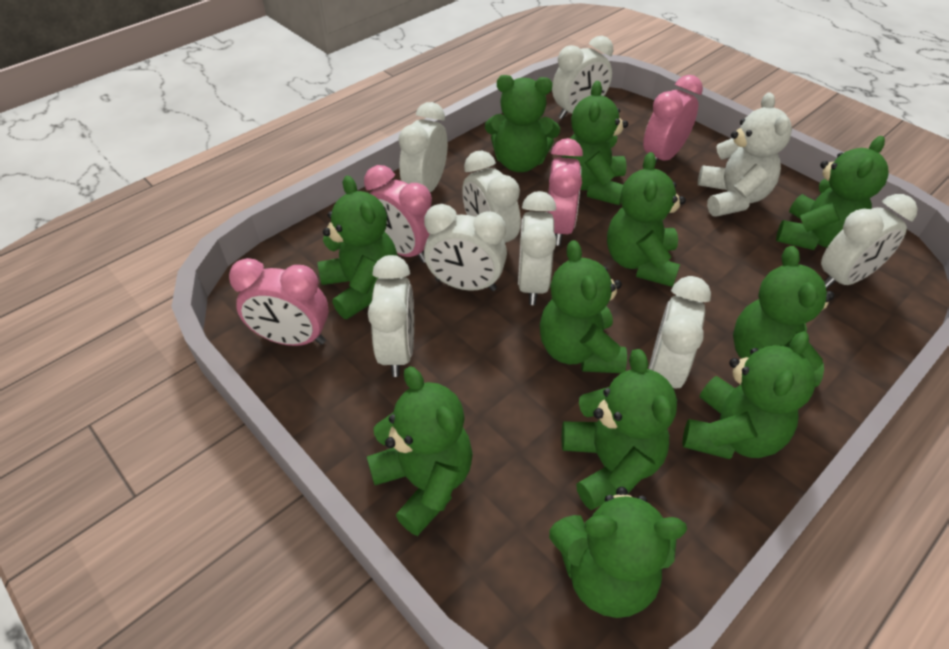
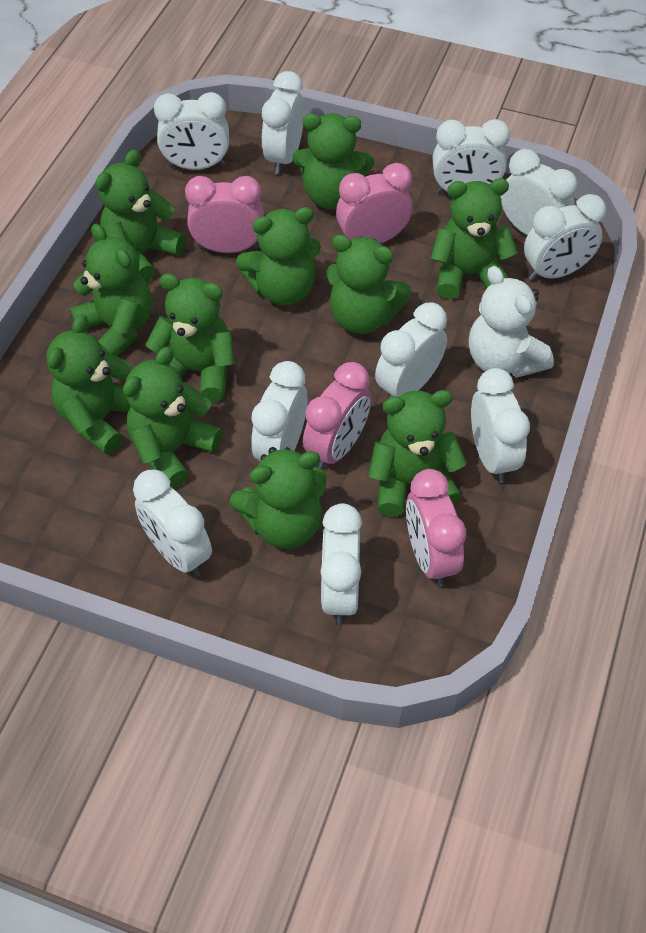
white clock: 8 -> 10

